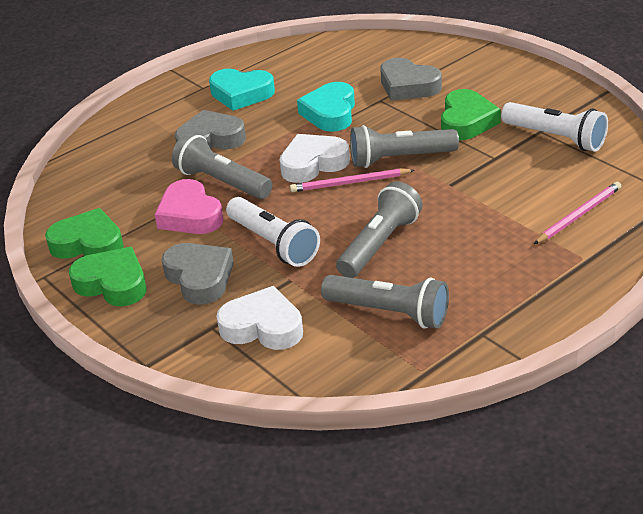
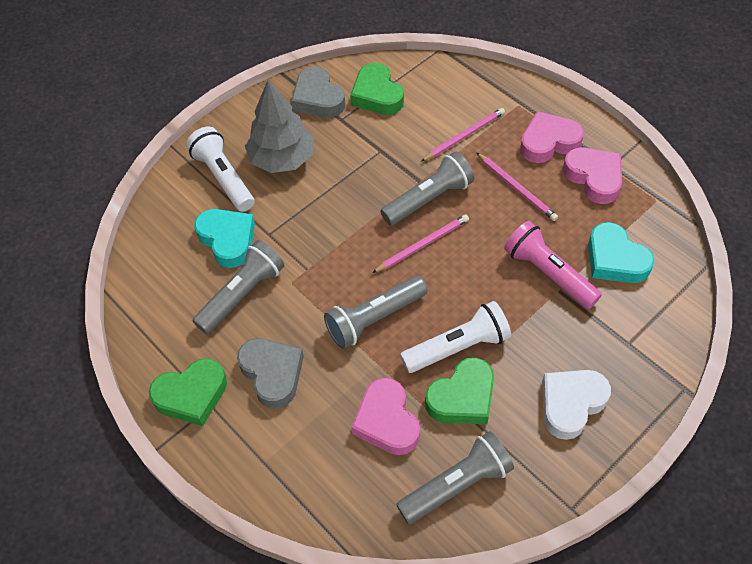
grey heart: 3 -> 2
grey tree: 0 -> 1
pink flashlight: 0 -> 1
pink heart: 1 -> 3
pink pencil: 2 -> 3
white heart: 2 -> 1

